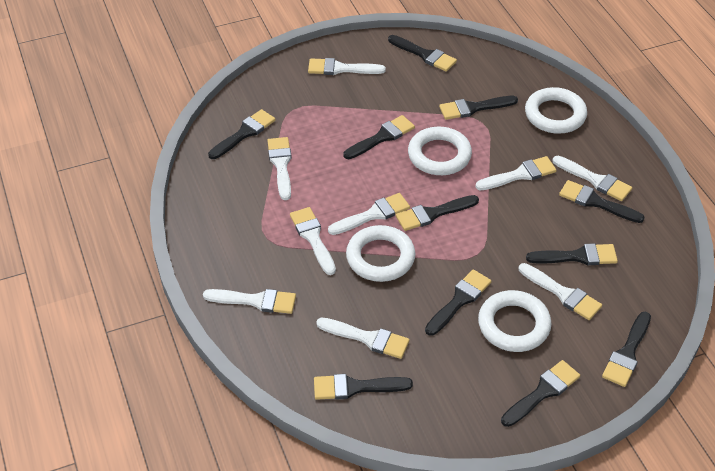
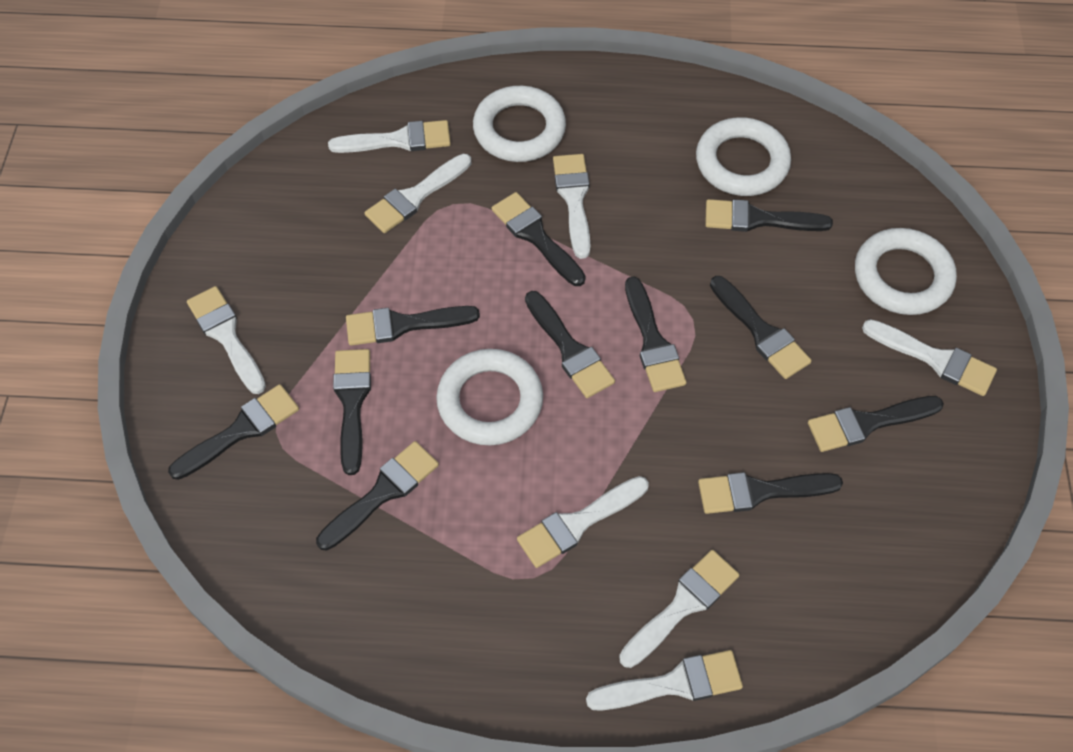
white brush: 9 -> 8

